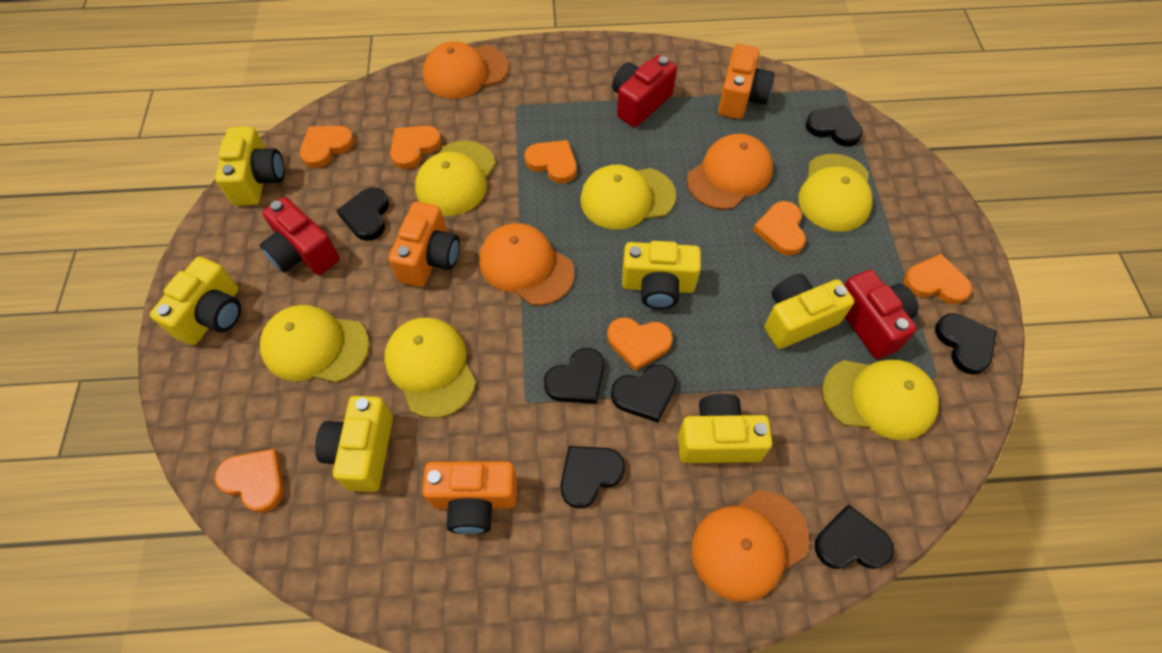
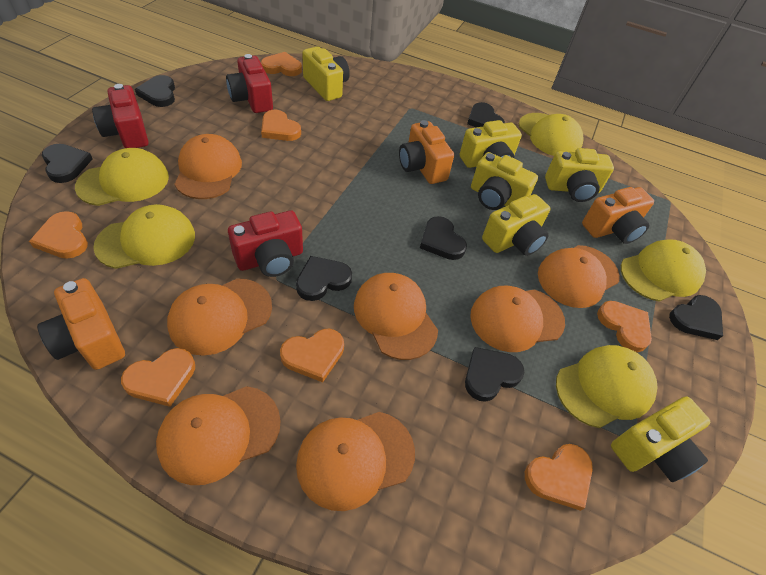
orange cap: 4 -> 7
yellow cap: 6 -> 5

